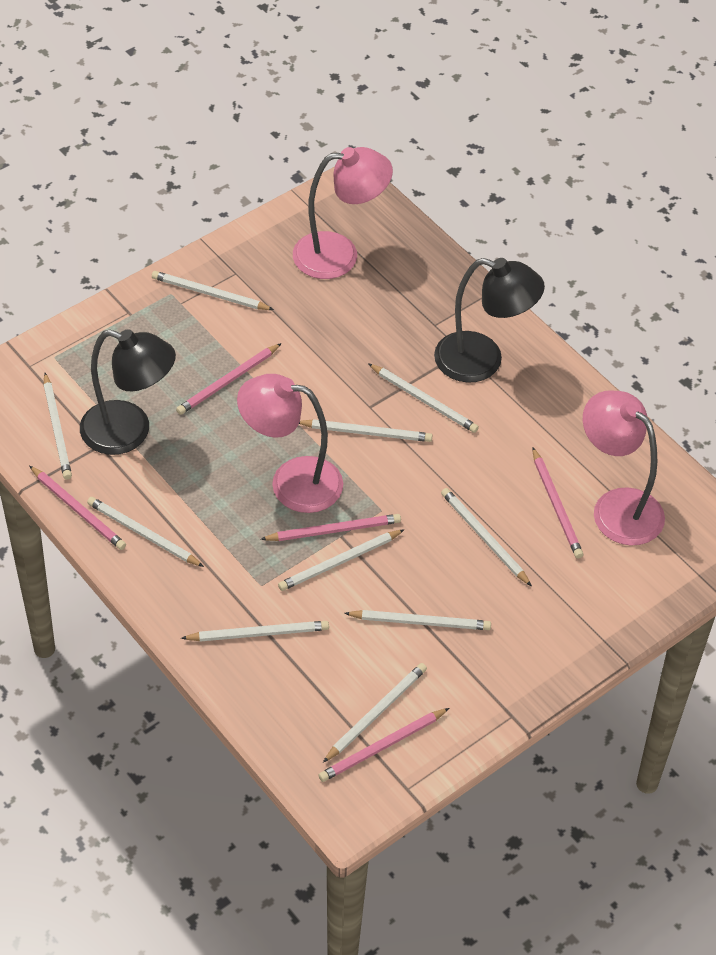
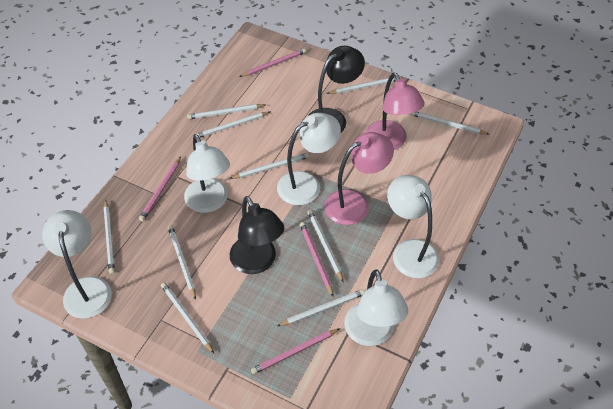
pink lamp: 3 -> 2
pink pencil: 5 -> 4
white lamp: 0 -> 5

